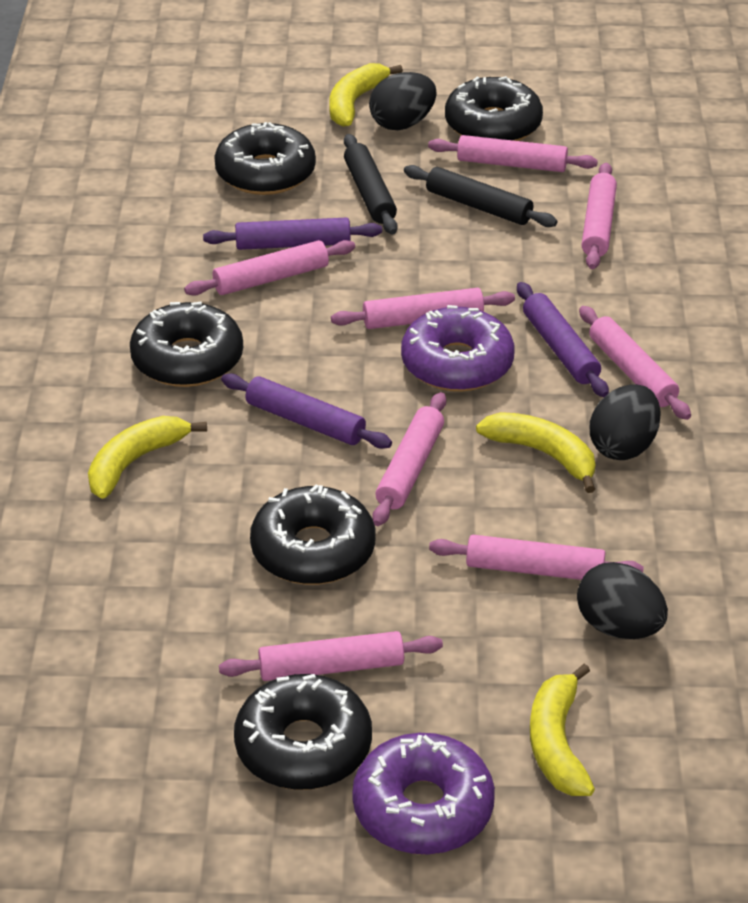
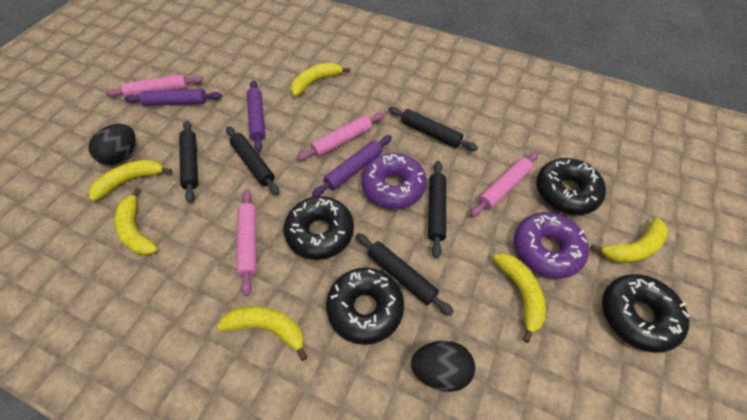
black donut: 5 -> 4
black egg: 3 -> 2
black rolling pin: 2 -> 5
pink rolling pin: 8 -> 4
yellow banana: 4 -> 6

